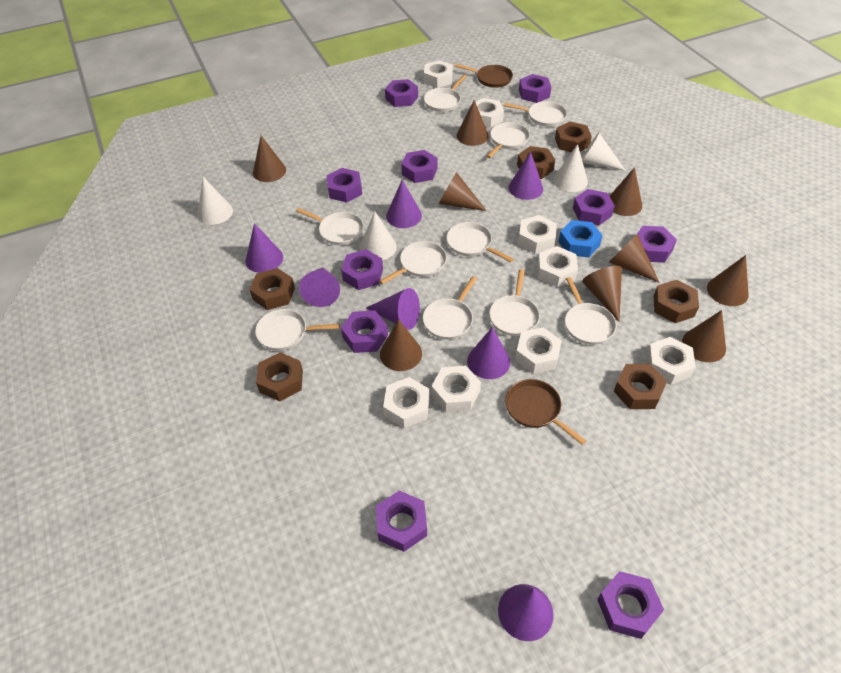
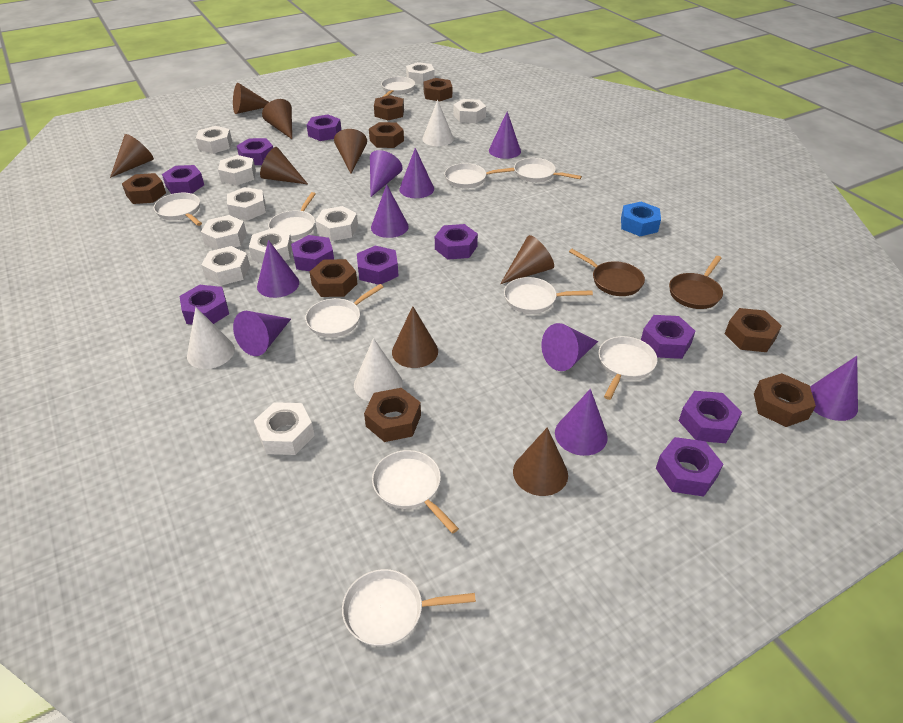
brown cone: 9 -> 8
brown nut: 6 -> 8
purple cone: 7 -> 9
white cone: 4 -> 3
white nut: 8 -> 10

